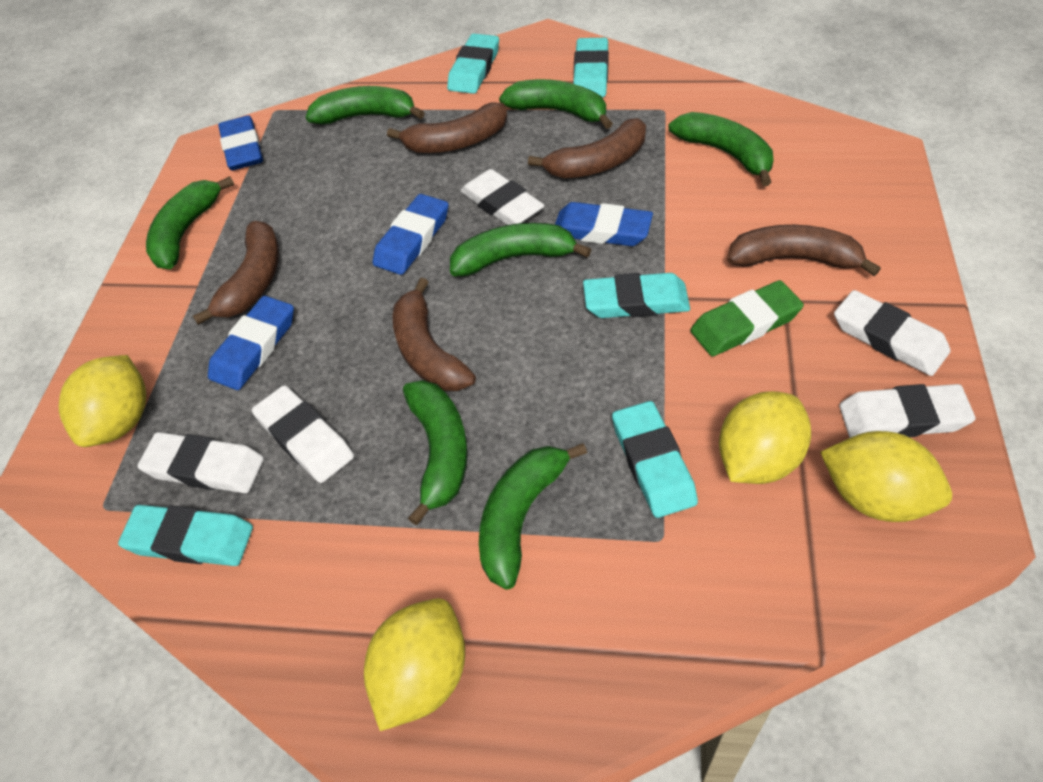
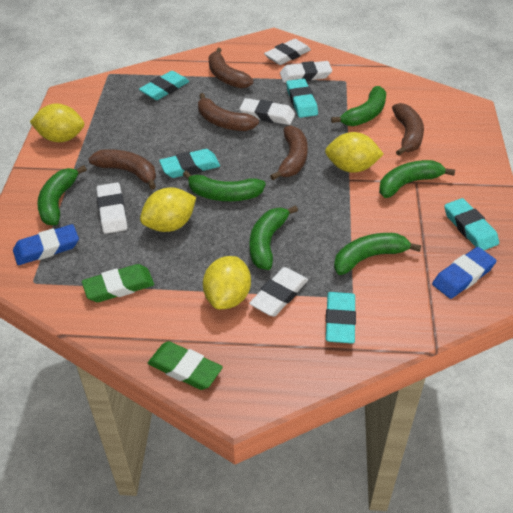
blue eraser: 4 -> 2
green banana: 7 -> 6
green eraser: 1 -> 2

